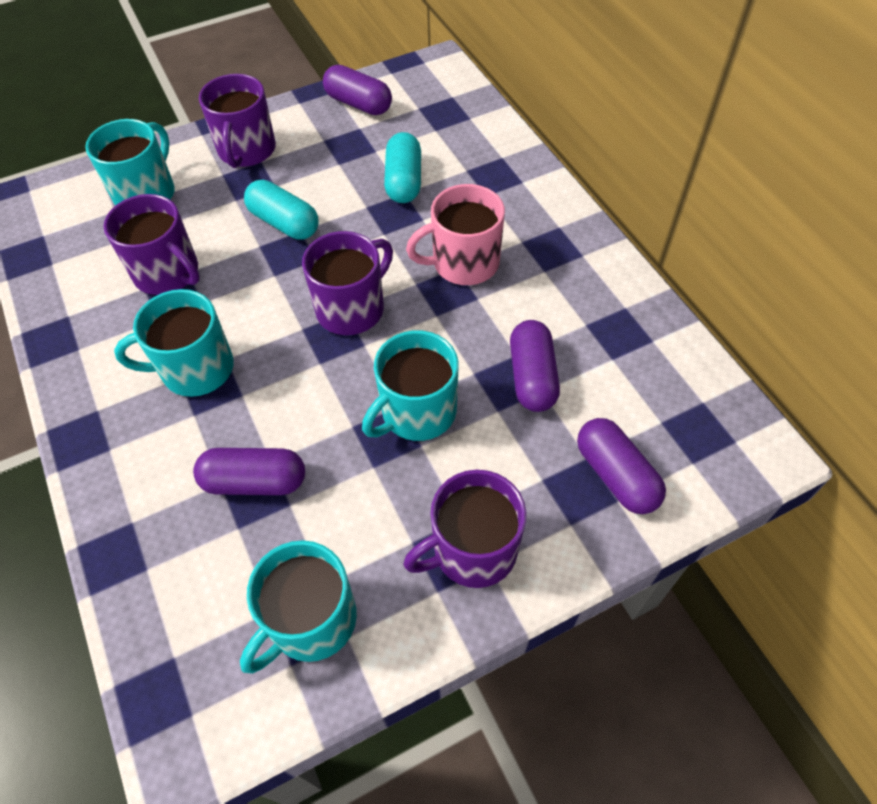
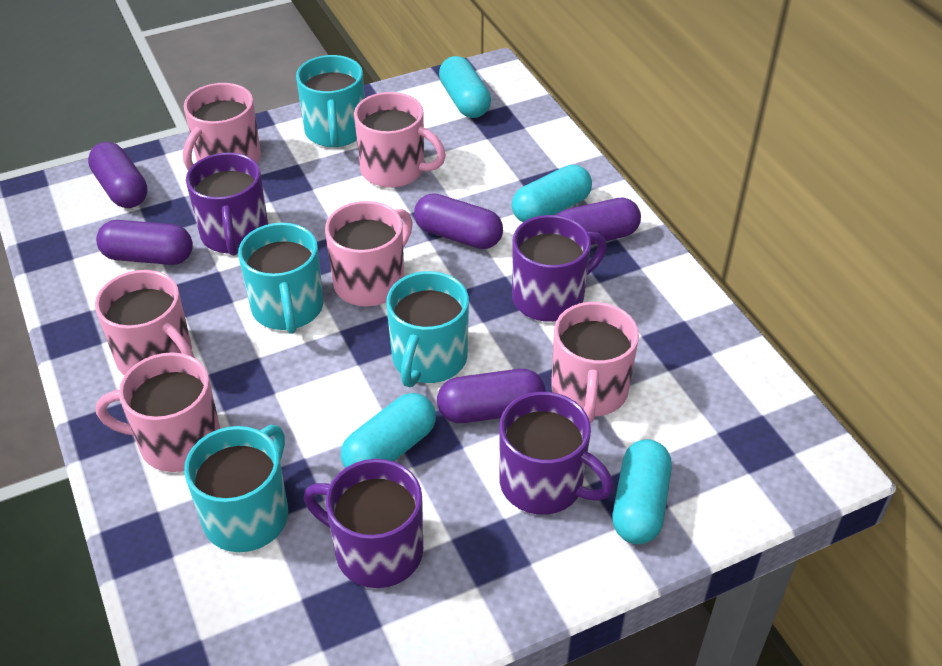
pink mug: 1 -> 6
purple capsule: 4 -> 5
turquoise capsule: 2 -> 4

